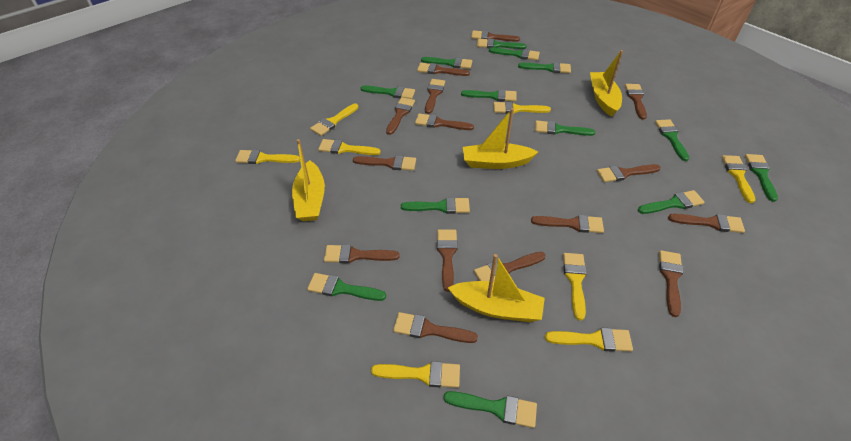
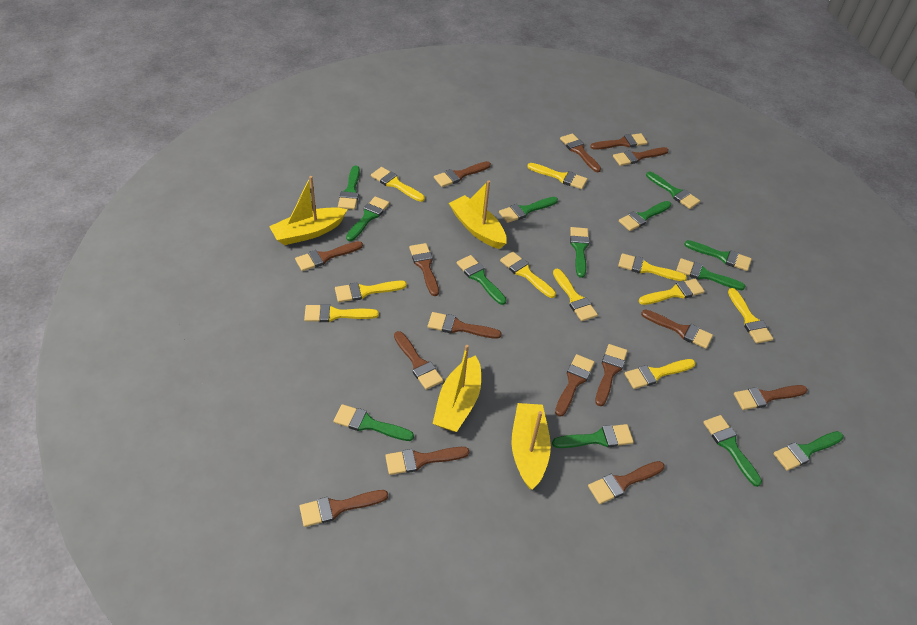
yellow brush: 8 -> 10

